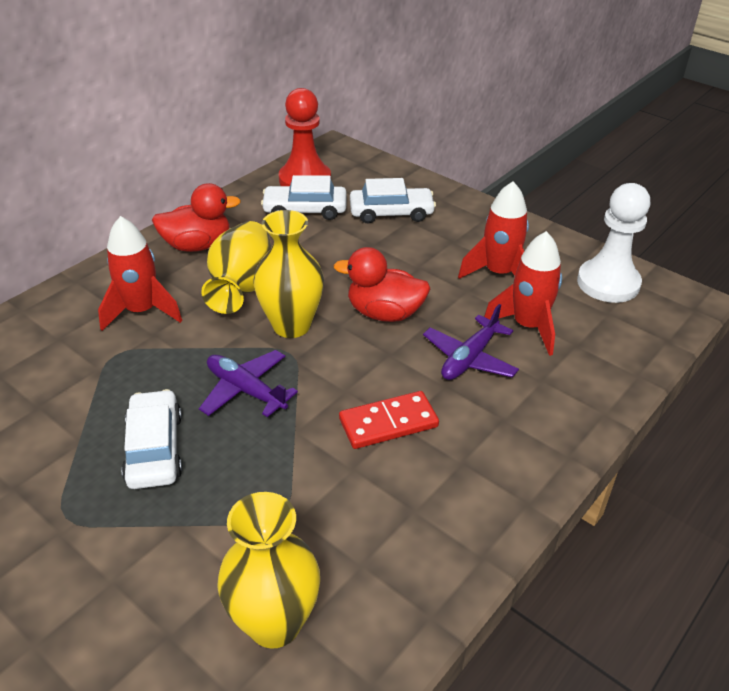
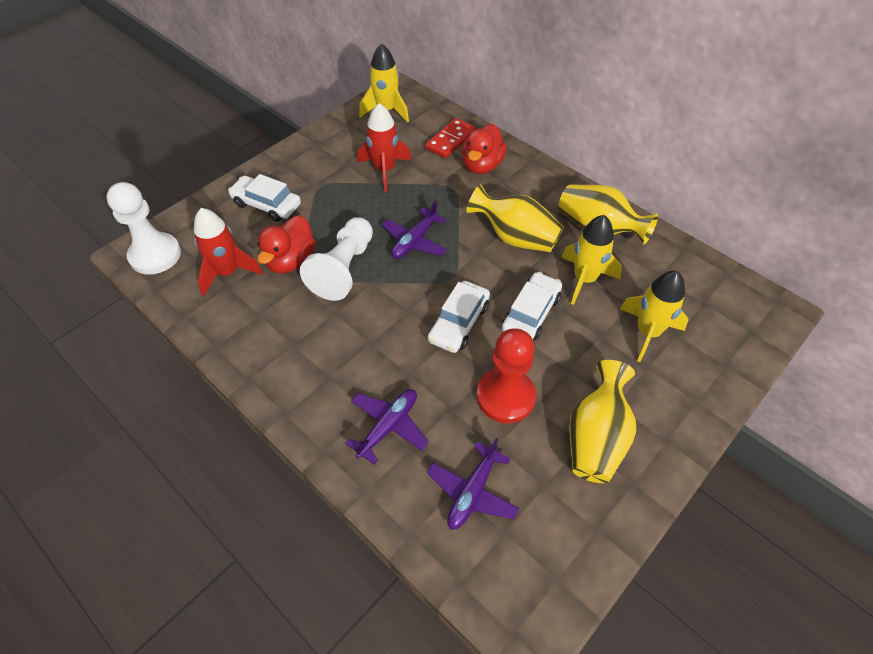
purple plane: 2 -> 3
red rocket: 3 -> 2
white pawn: 1 -> 2
yellow rocket: 0 -> 3

